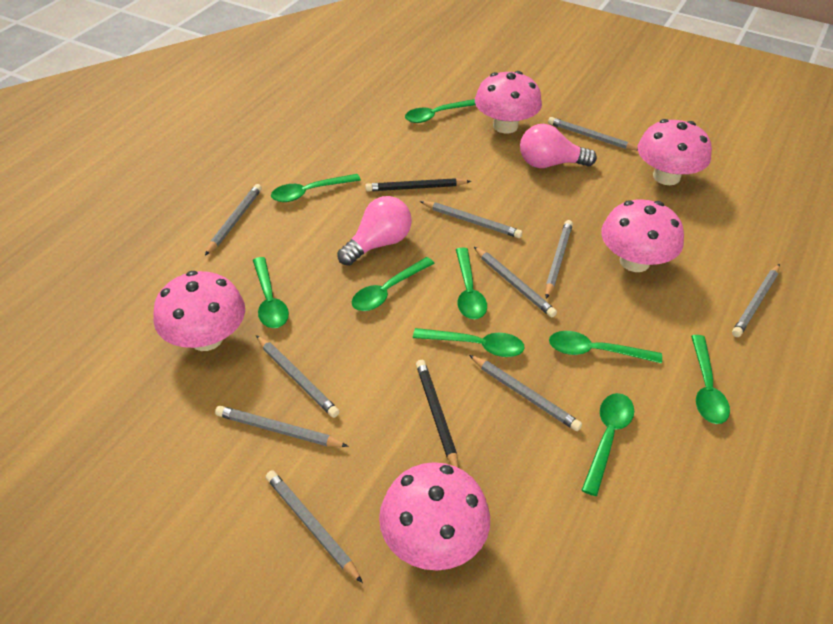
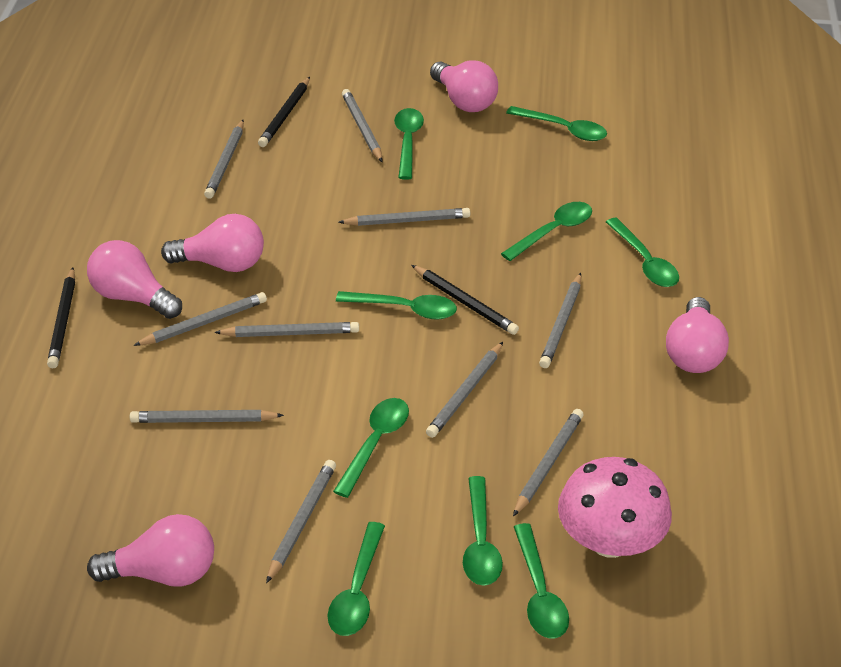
black pencil: 2 -> 3
pink light bulb: 2 -> 5
pink mushroom: 5 -> 1

